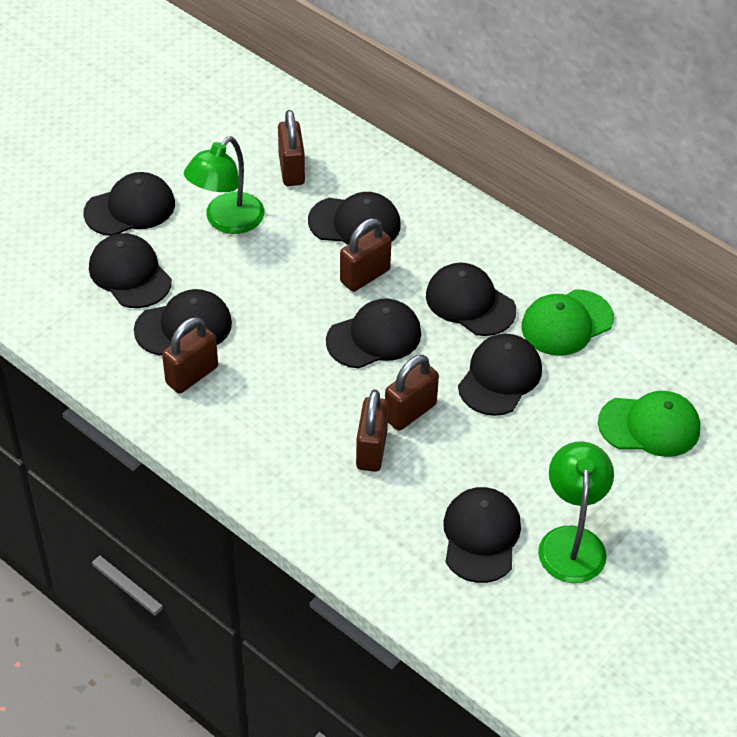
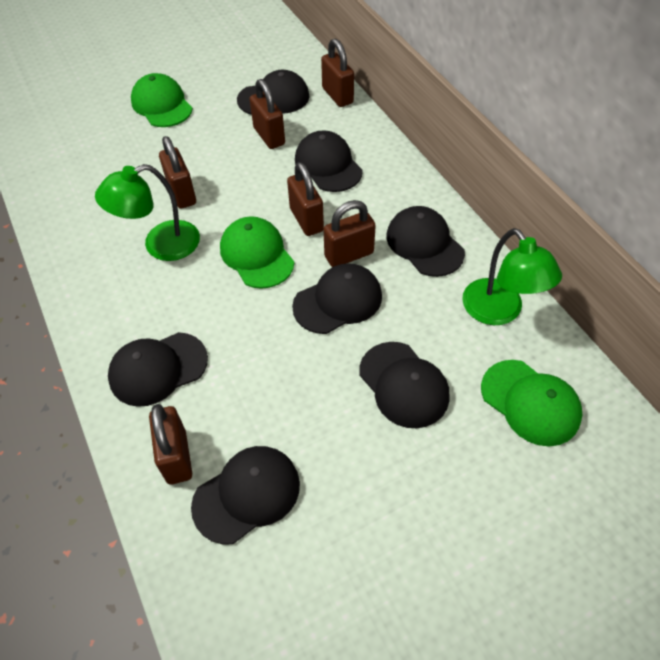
black cap: 8 -> 7
brown padlock: 5 -> 6
green cap: 2 -> 3

